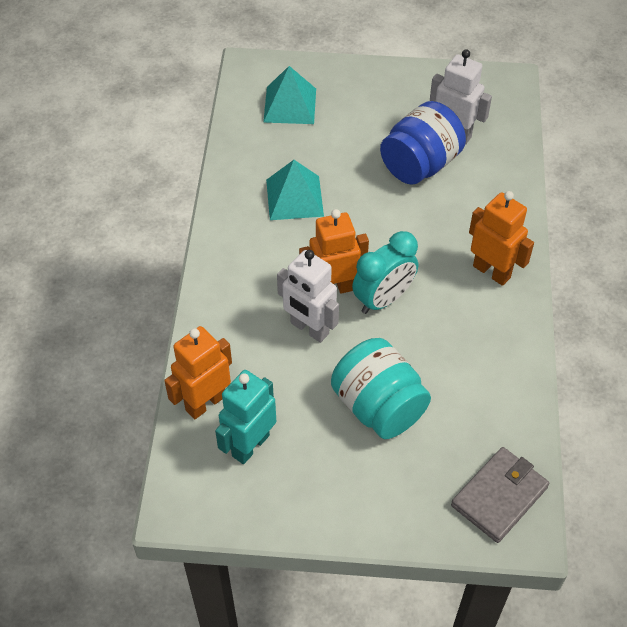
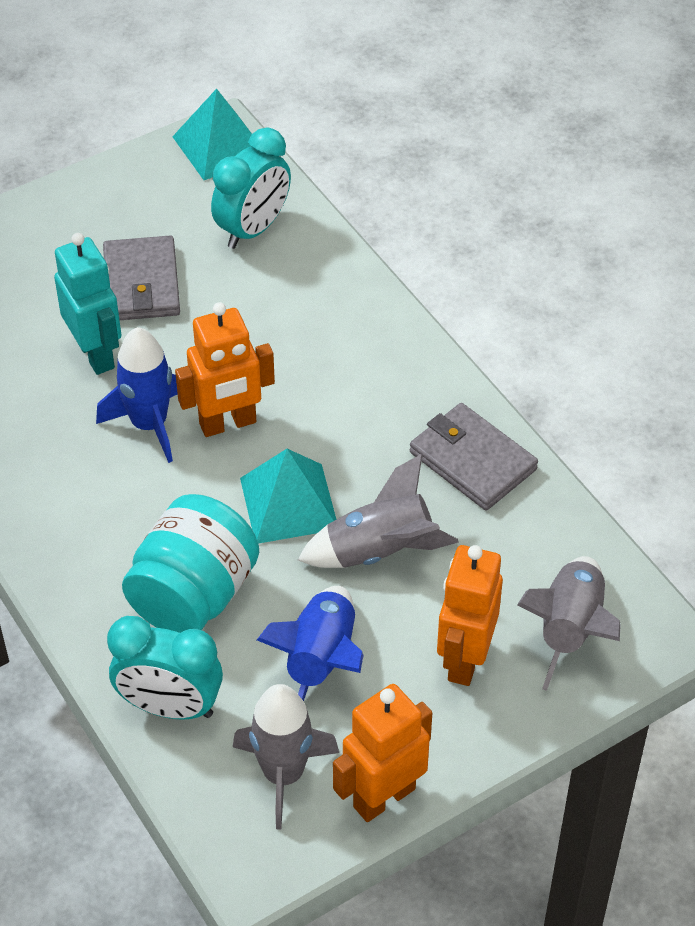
blue jar: 1 -> 0
blue rocket: 0 -> 2
grey rocket: 0 -> 3
grey wallet: 1 -> 2
turquoise clock: 1 -> 2
white robot: 2 -> 0

